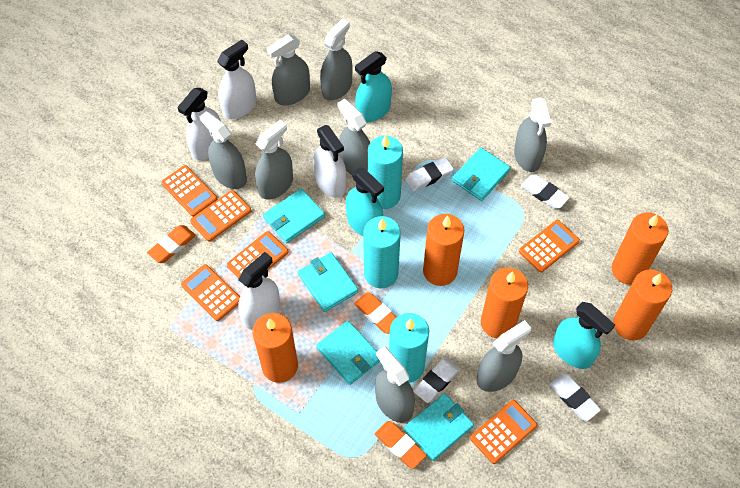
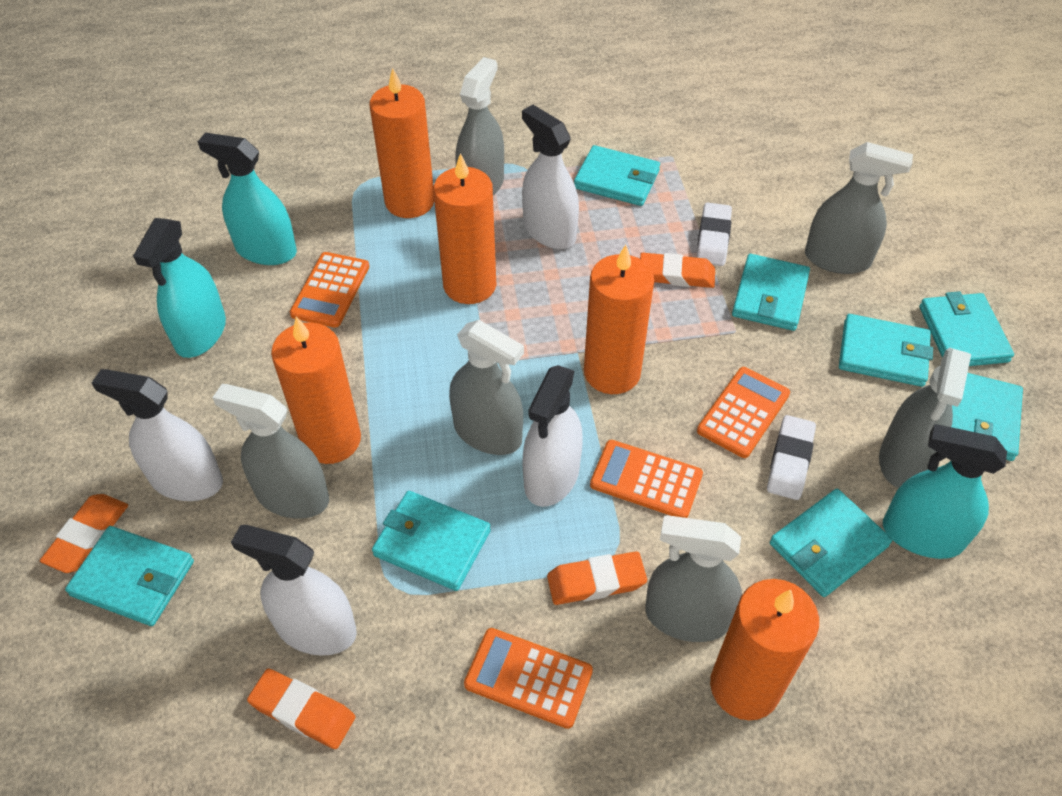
grey spray bottle: 8 -> 6
orange calculator: 6 -> 4
orange eraser: 3 -> 4
turquoise candle: 3 -> 0
turquoise wallet: 5 -> 8
white eraser: 4 -> 2

